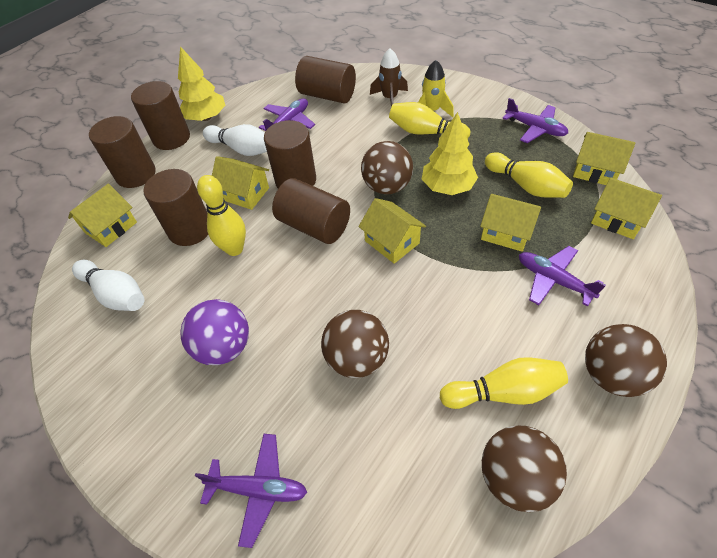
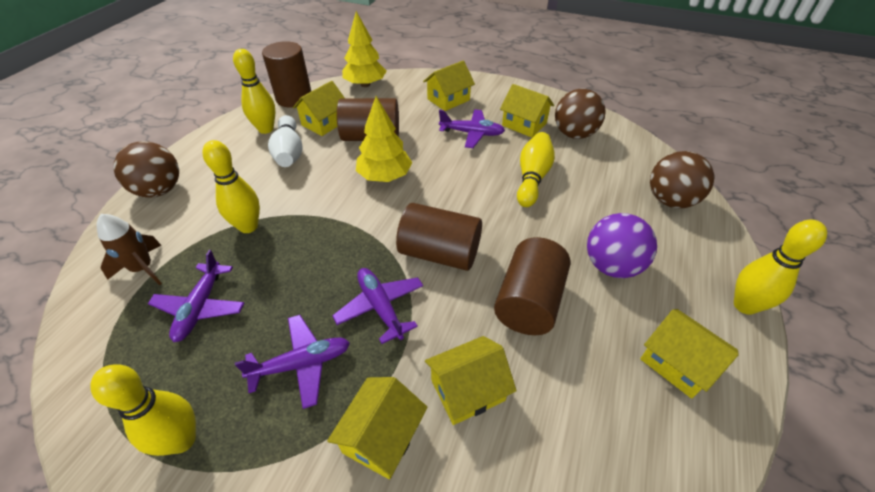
brown ball: 4 -> 3
brown cylinder: 6 -> 4
white bowling pin: 2 -> 1
yellow bowling pin: 4 -> 5
yellow rocket: 1 -> 0

